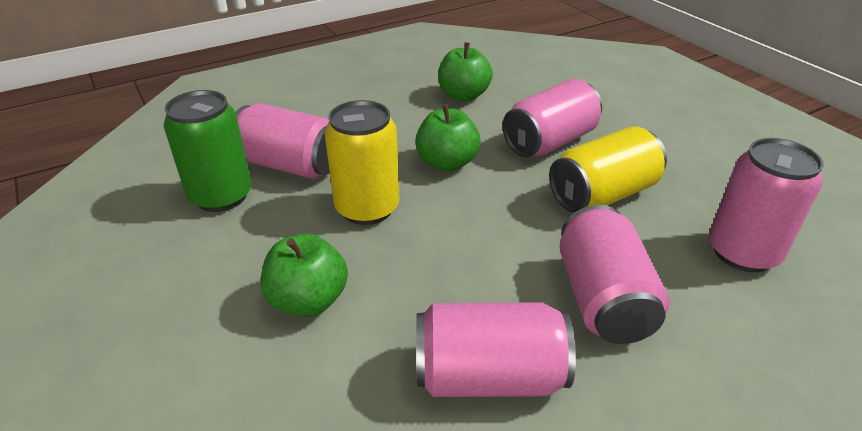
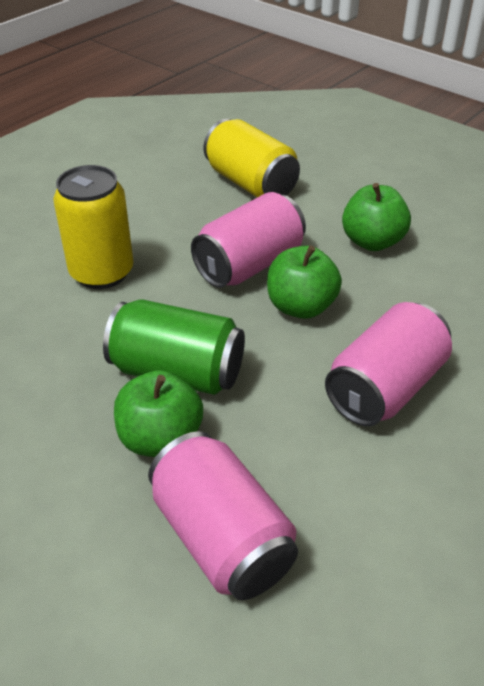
pink can: 5 -> 3

